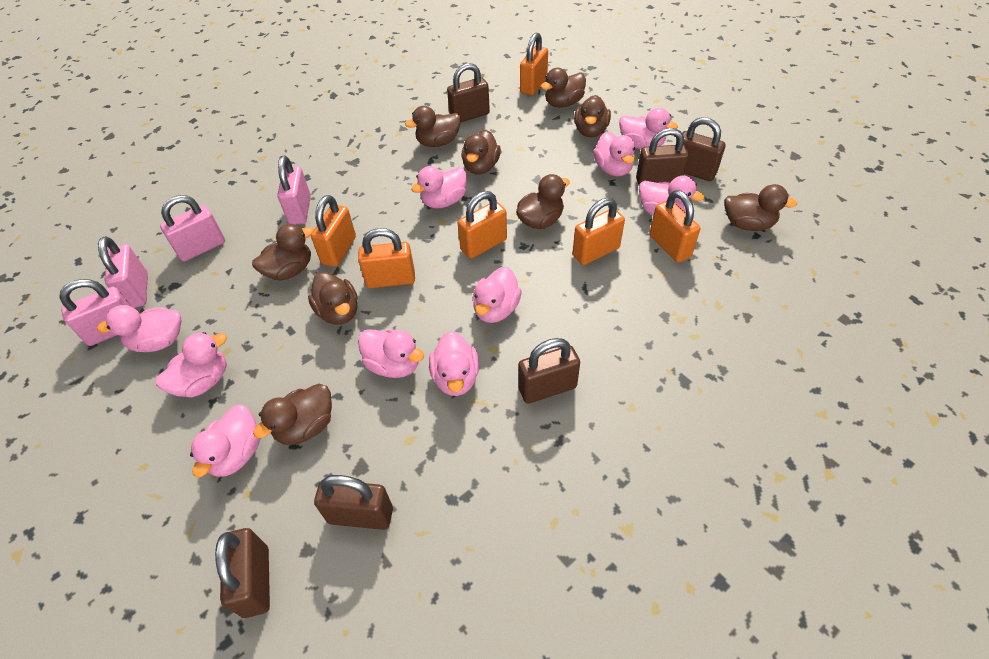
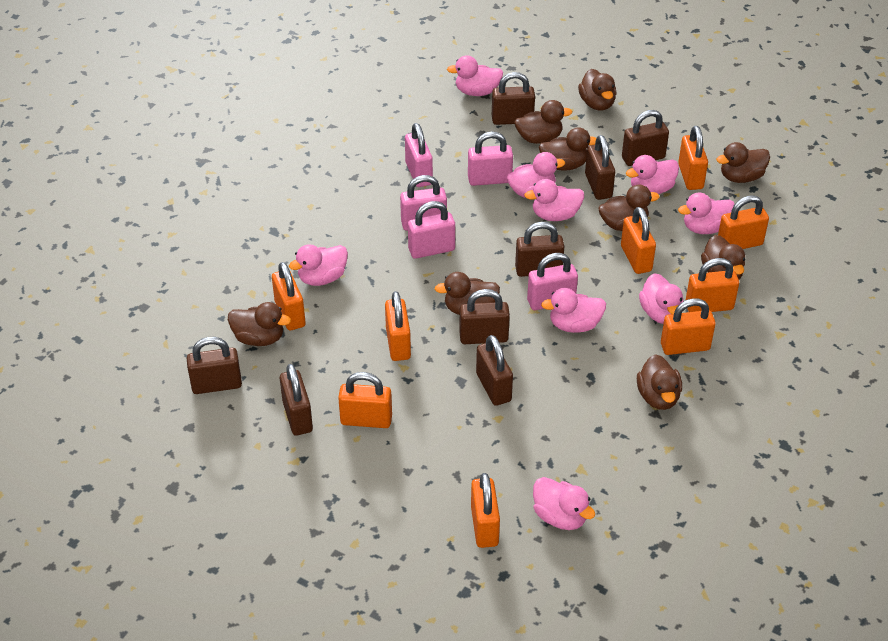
brown padlock: 6 -> 8
orange padlock: 6 -> 9
pink duck: 10 -> 9
pink padlock: 4 -> 5

